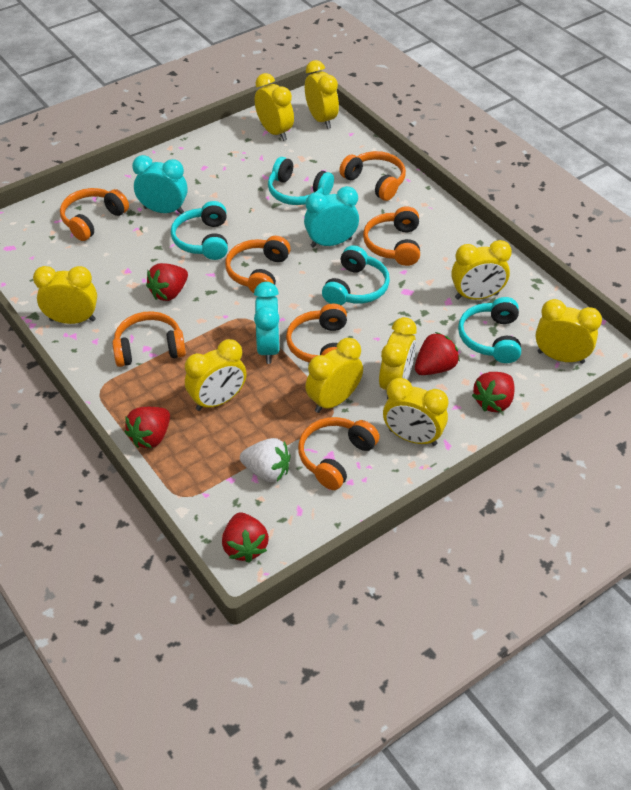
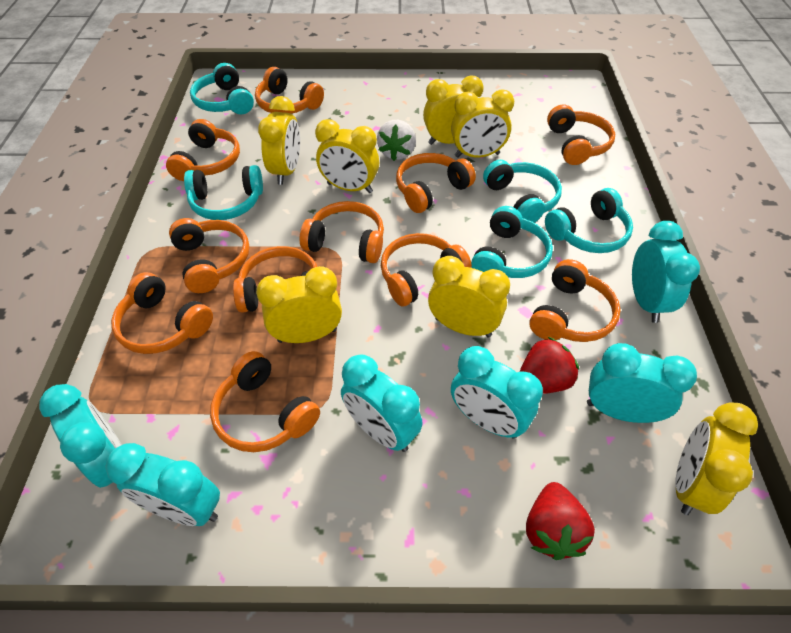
orange headphones: 7 -> 11
red strawberry: 5 -> 2
turquoise clock: 3 -> 6
turquoise headphones: 4 -> 5
yellow clock: 9 -> 7

